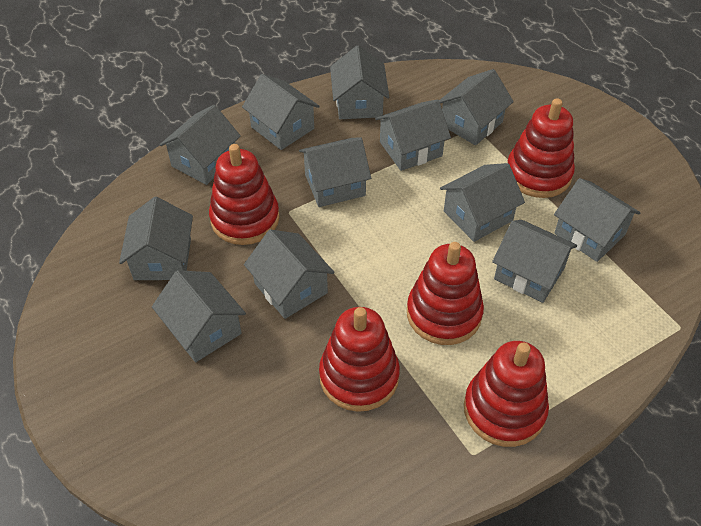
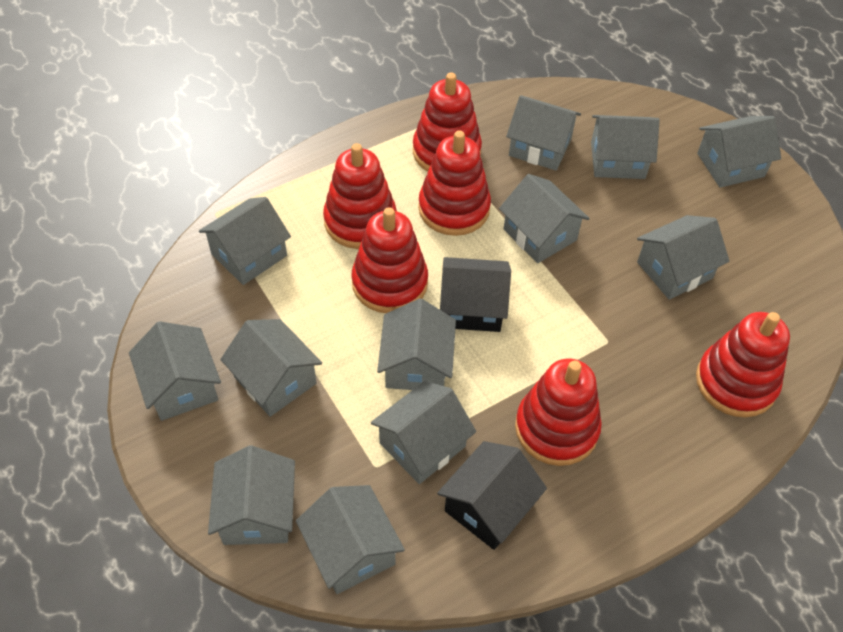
black house: 0 -> 2
red stacking toy: 5 -> 6

